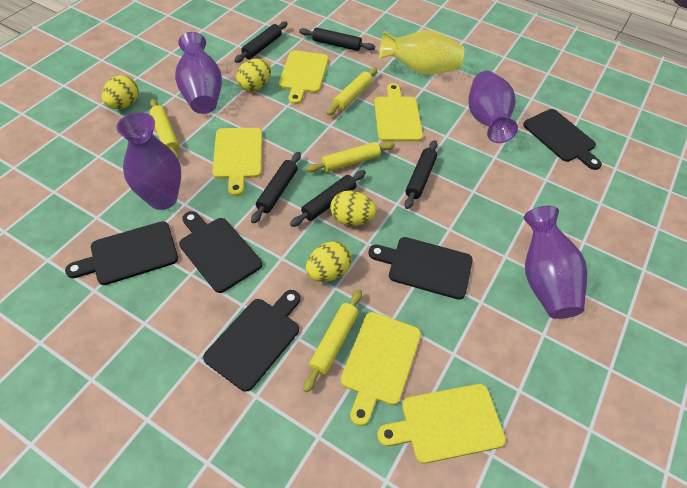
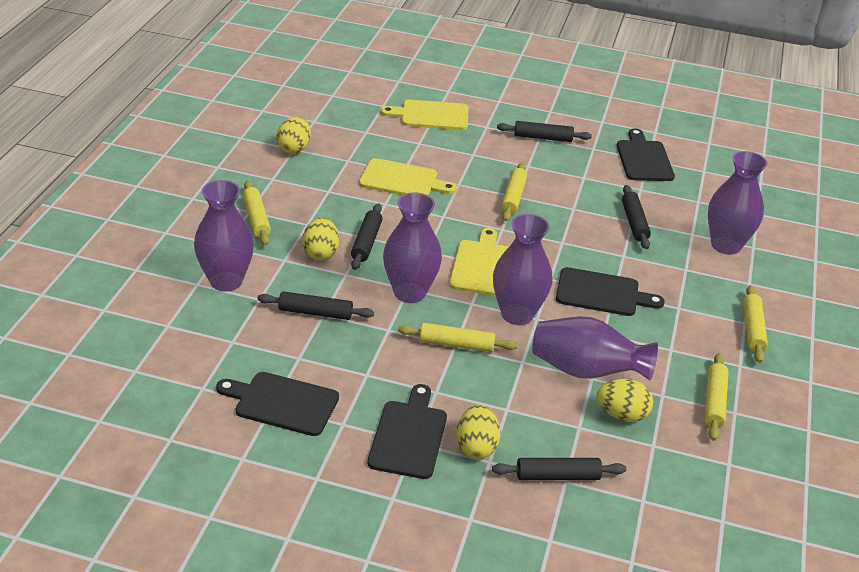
black cutting board: 5 -> 4
purple vase: 4 -> 5
yellow cutting board: 5 -> 3
yellow rolling pin: 4 -> 5
yellow vase: 1 -> 0

